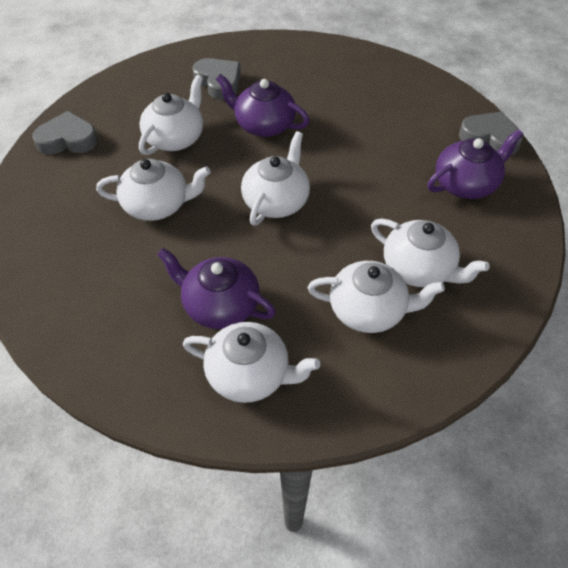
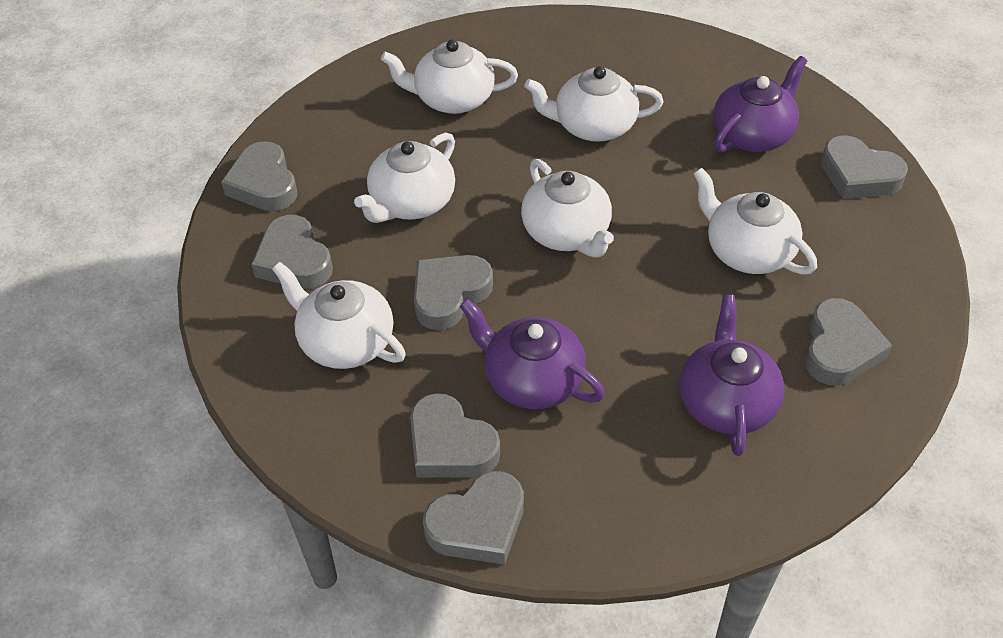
grey heart: 3 -> 7

